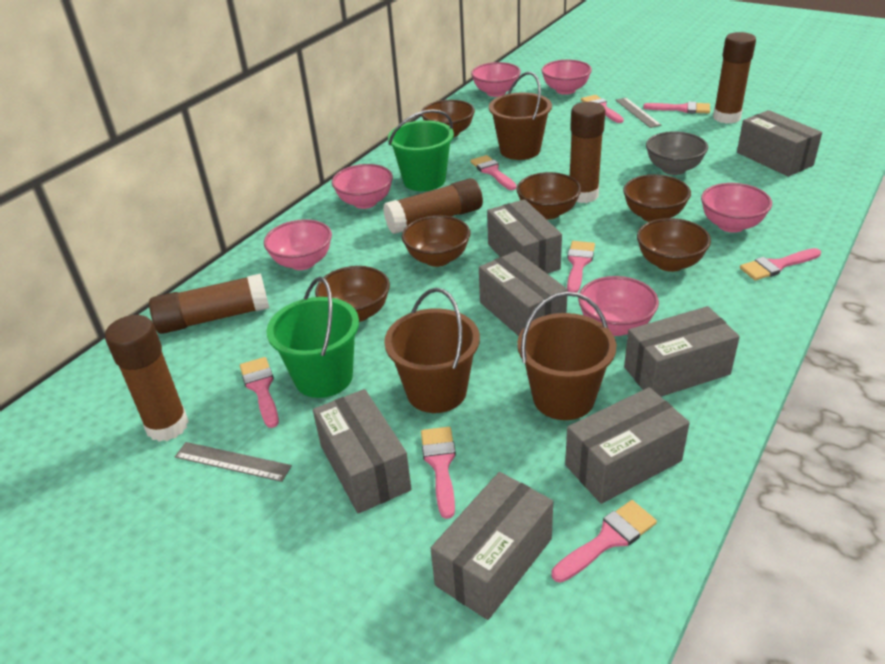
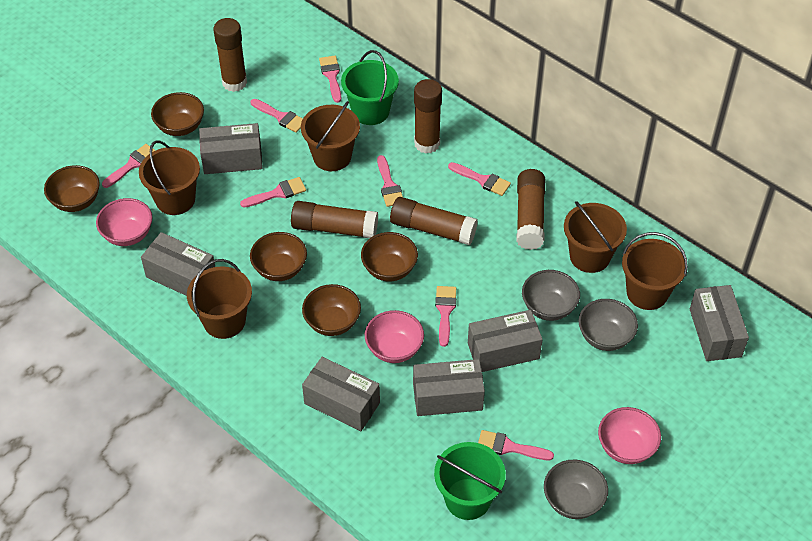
brown bowl: 6 -> 5
brown bucket: 3 -> 5
grey bowl: 1 -> 3
grey box: 7 -> 6
grey ruler: 2 -> 0
pink bowl: 6 -> 3

